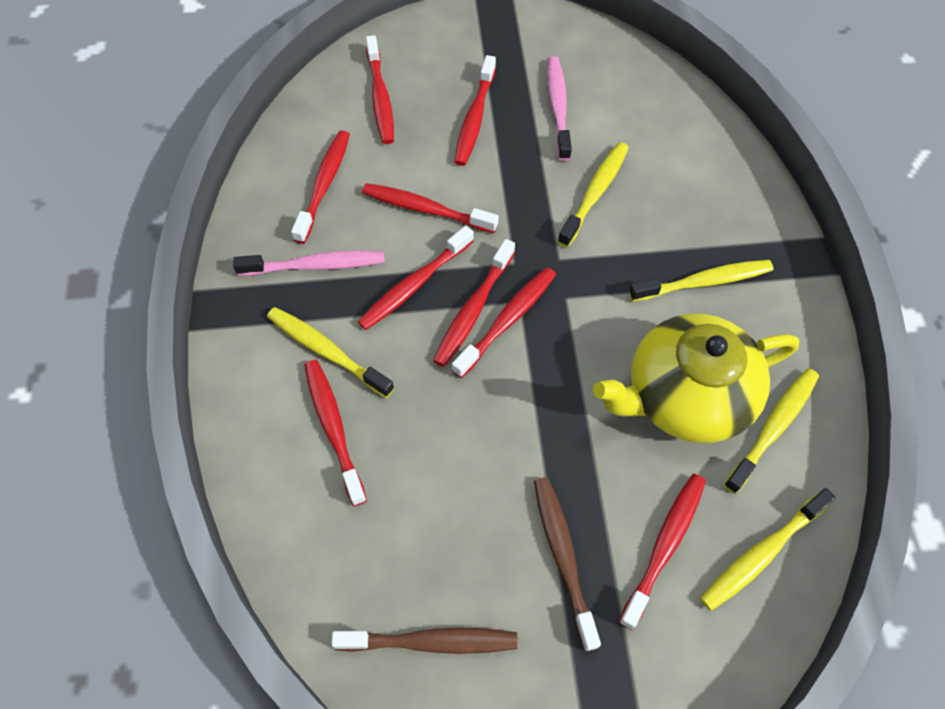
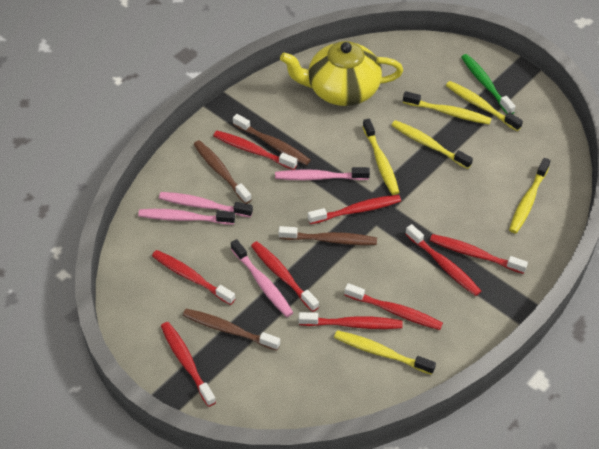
brown toothbrush: 2 -> 4
green toothbrush: 0 -> 1
pink toothbrush: 2 -> 4
yellow toothbrush: 5 -> 6

